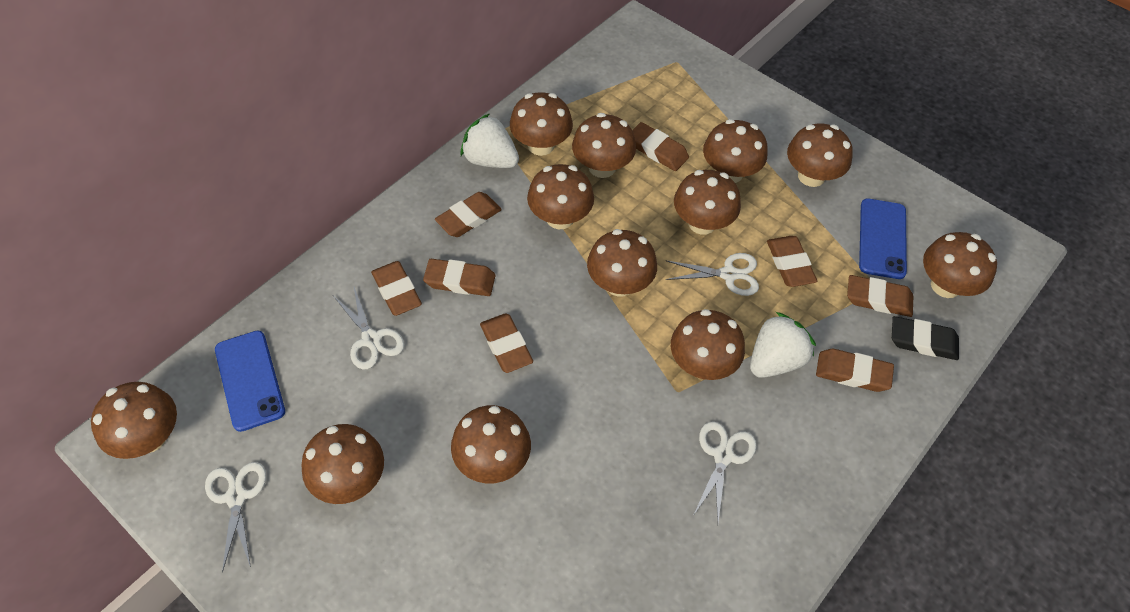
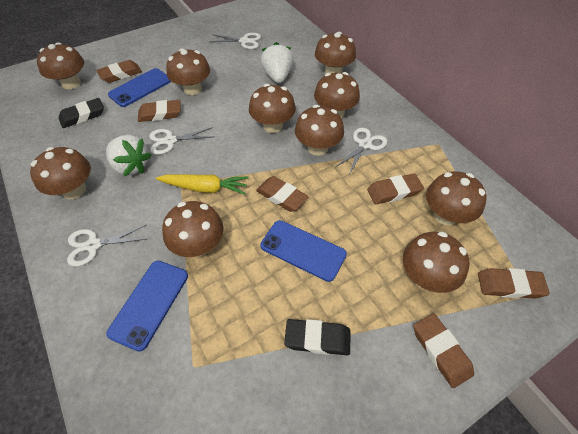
black eraser: 1 -> 2
blue phone: 2 -> 3
brown eraser: 8 -> 6
brown mushroom: 12 -> 10
yellow carrot: 0 -> 1

